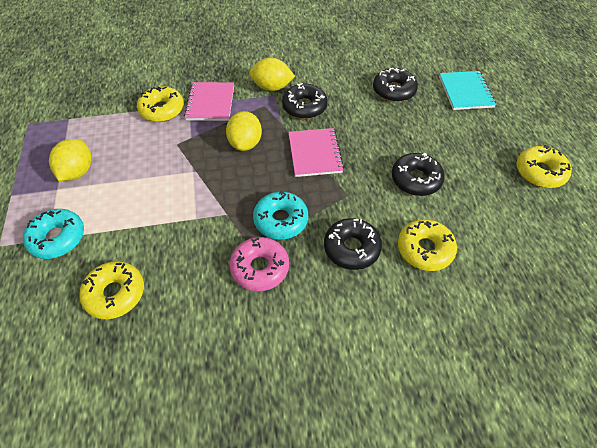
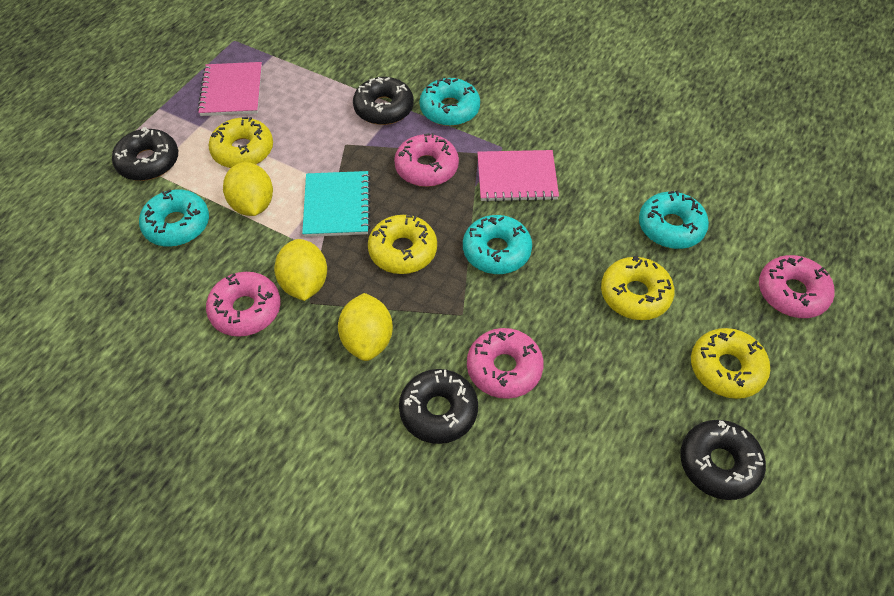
pink donut: 1 -> 4
turquoise donut: 2 -> 4

